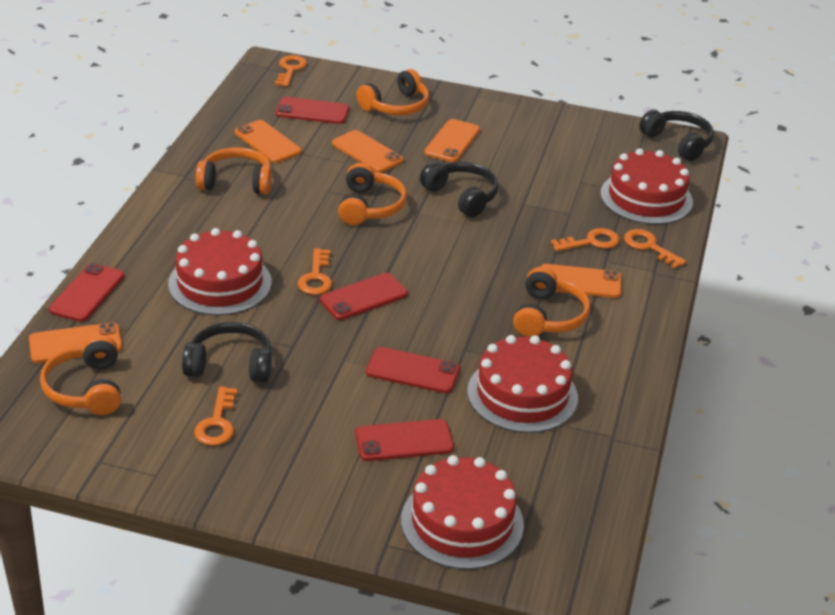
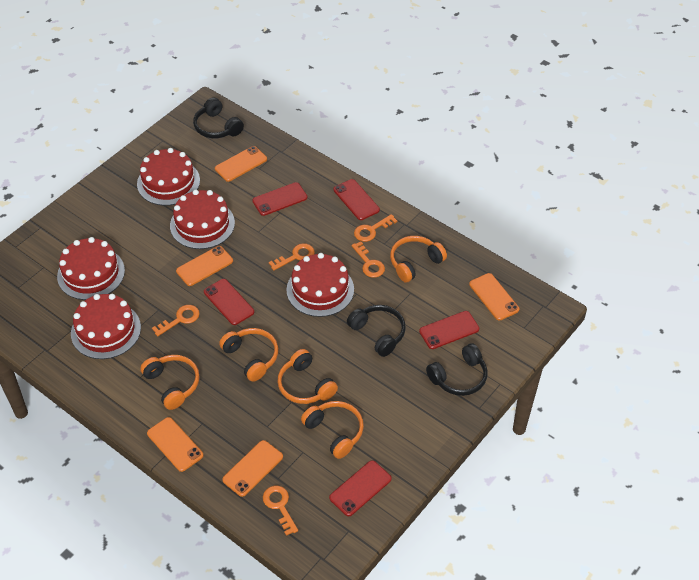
red cake: 4 -> 5

